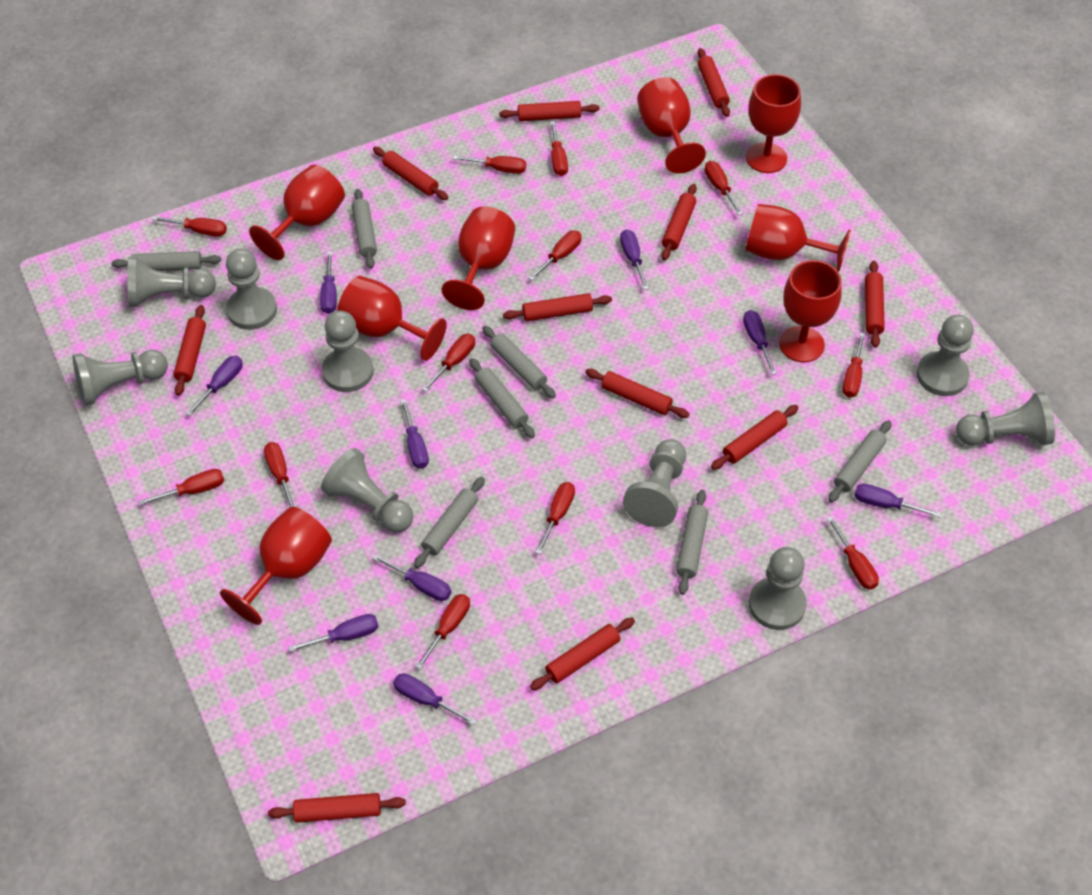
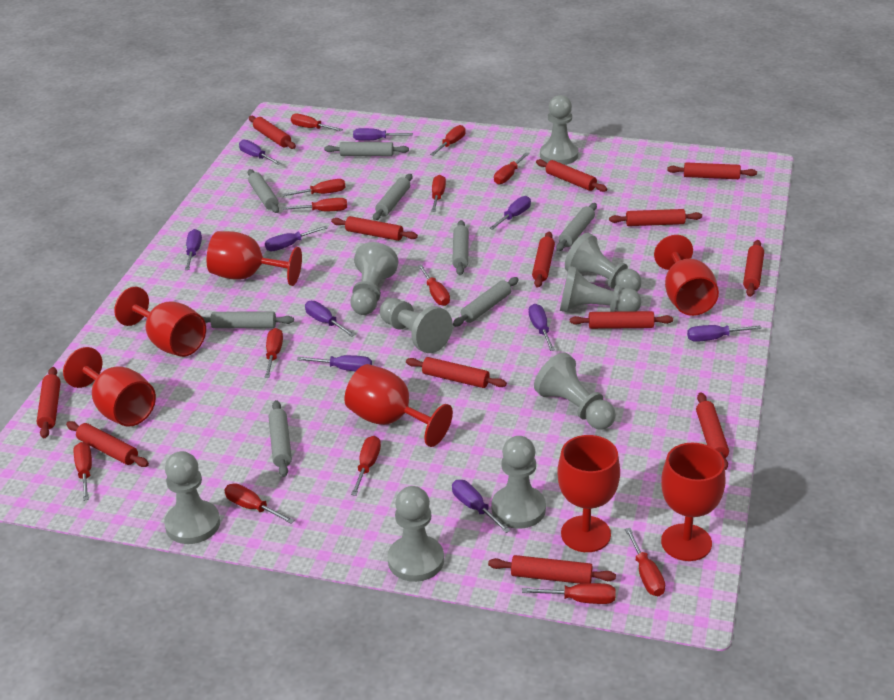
grey rolling pin: 7 -> 8
purple screwdriver: 9 -> 10
red goblet: 8 -> 7
red rolling pin: 11 -> 13
red screwdriver: 12 -> 13

